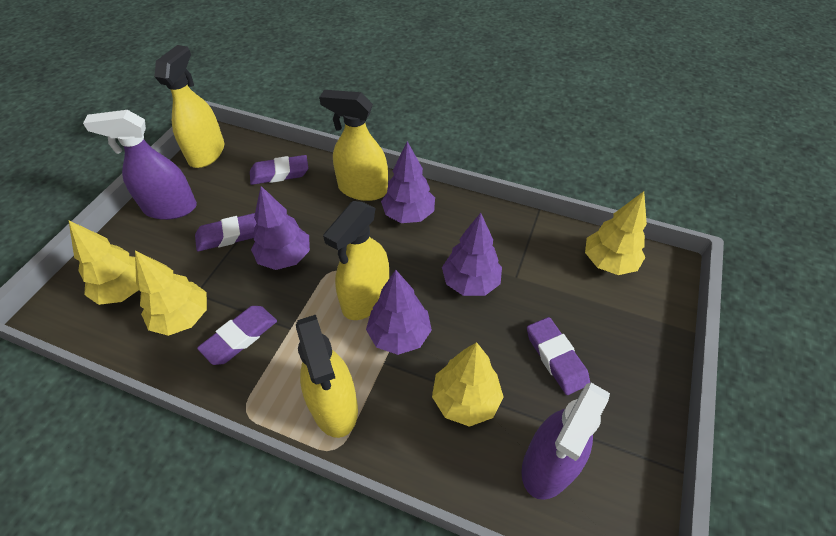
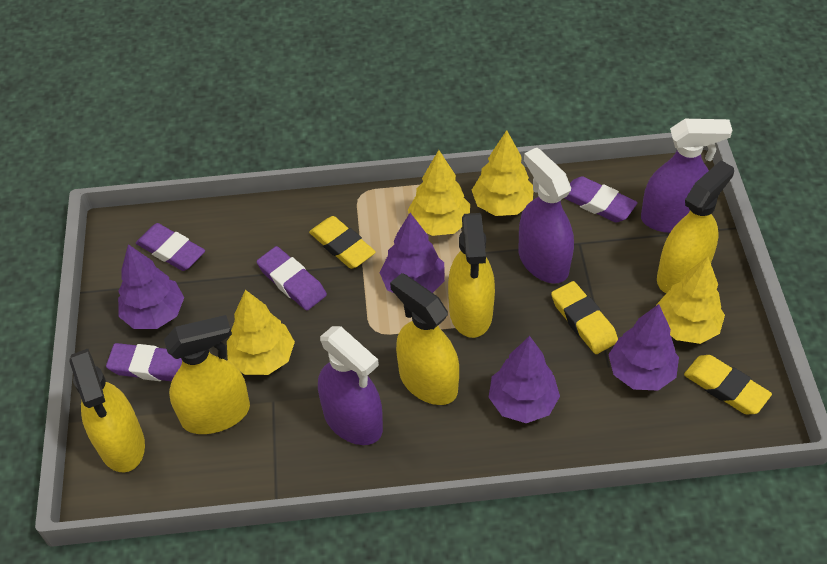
purple spray bottle: 2 -> 3
yellow eraser: 0 -> 3
yellow spray bottle: 4 -> 5

